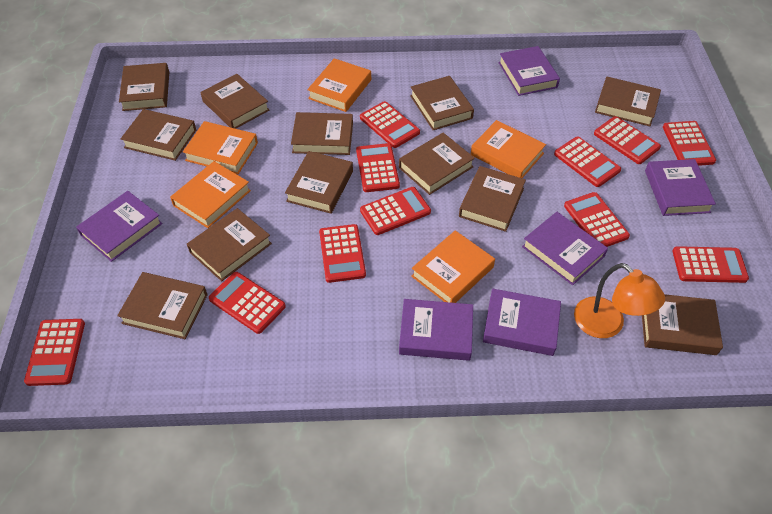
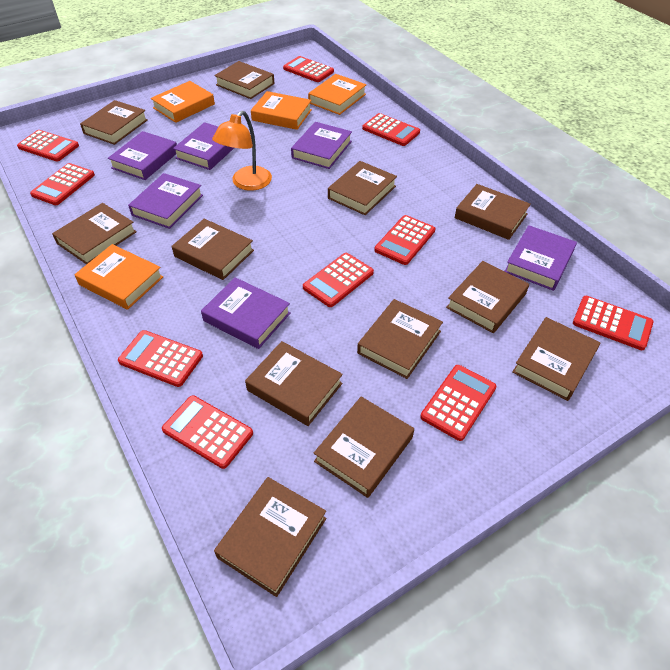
orange book: 5 -> 4
red calculator: 11 -> 10

